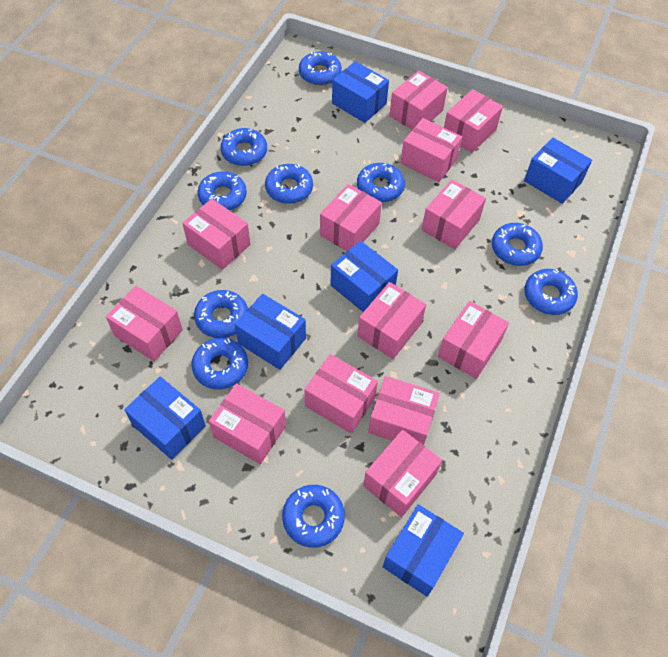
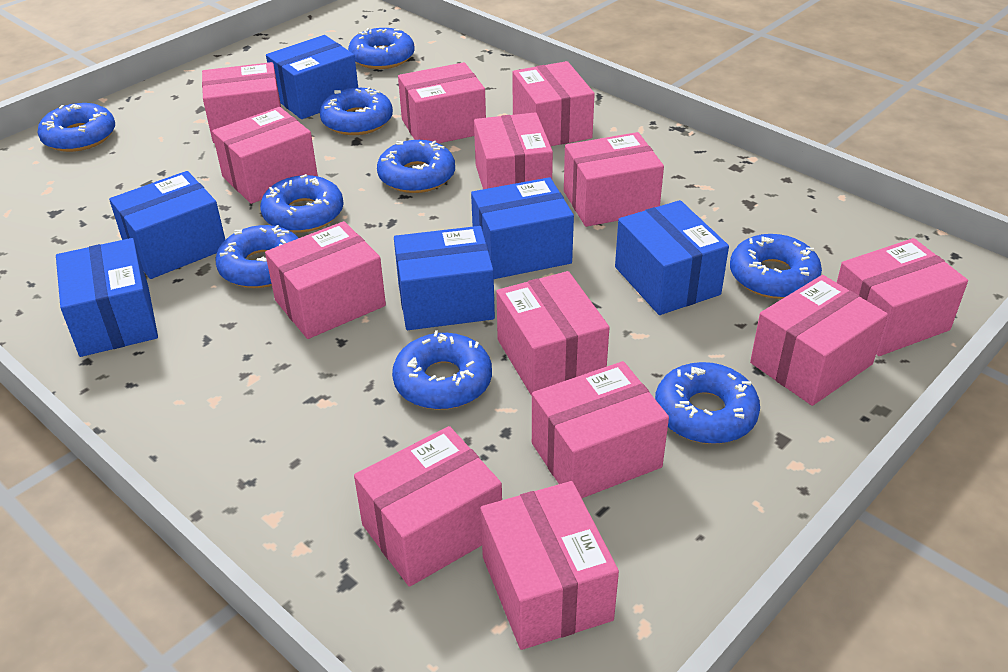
blue donut: 10 -> 9

